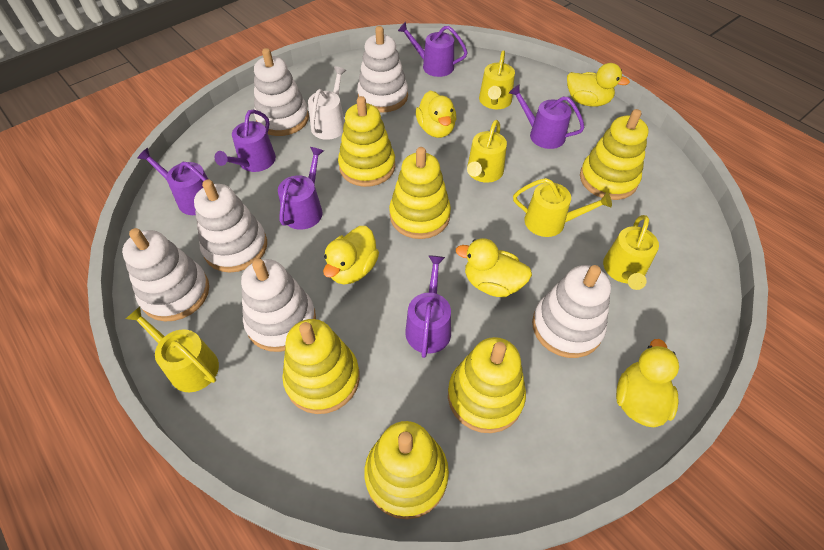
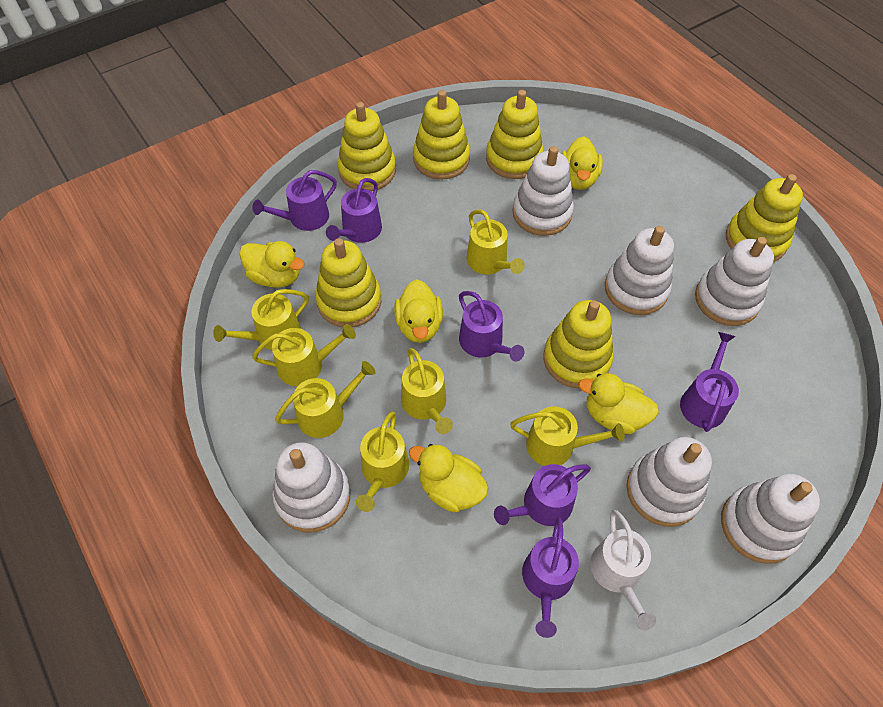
yellow watering can: 5 -> 7

